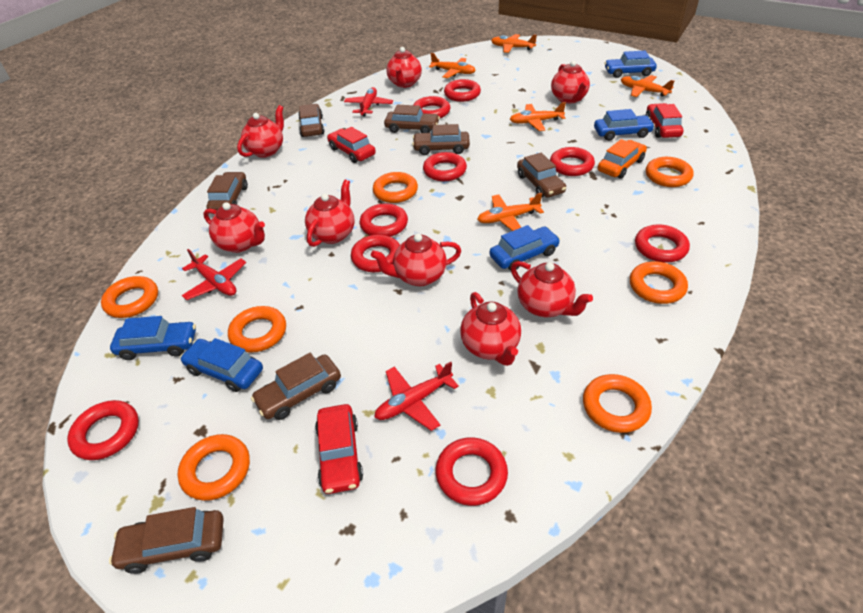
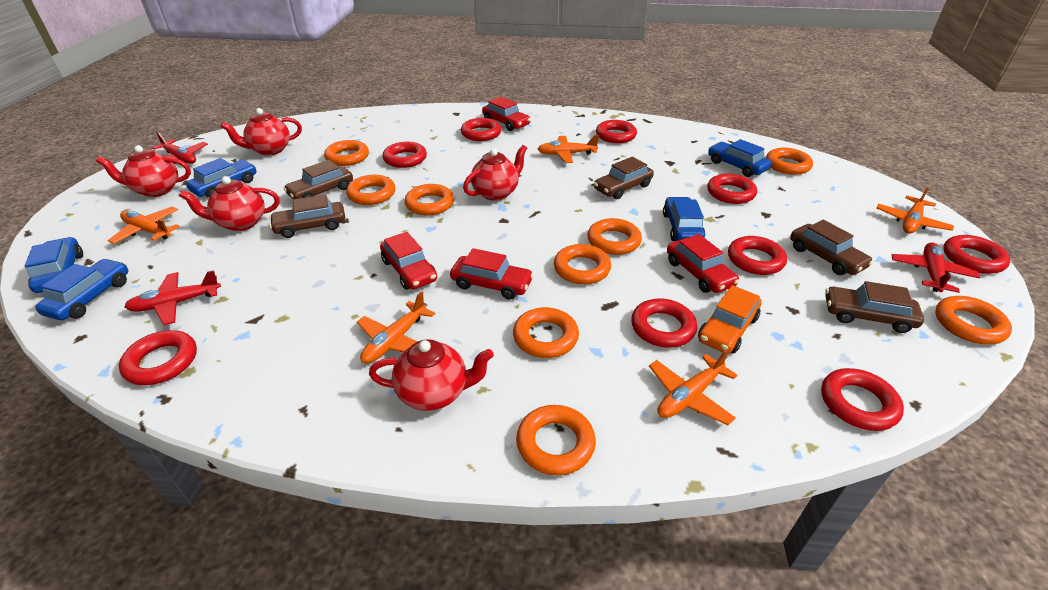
brown car: 7 -> 5
orange ring: 7 -> 9
red car: 3 -> 4
red teapot: 8 -> 5

